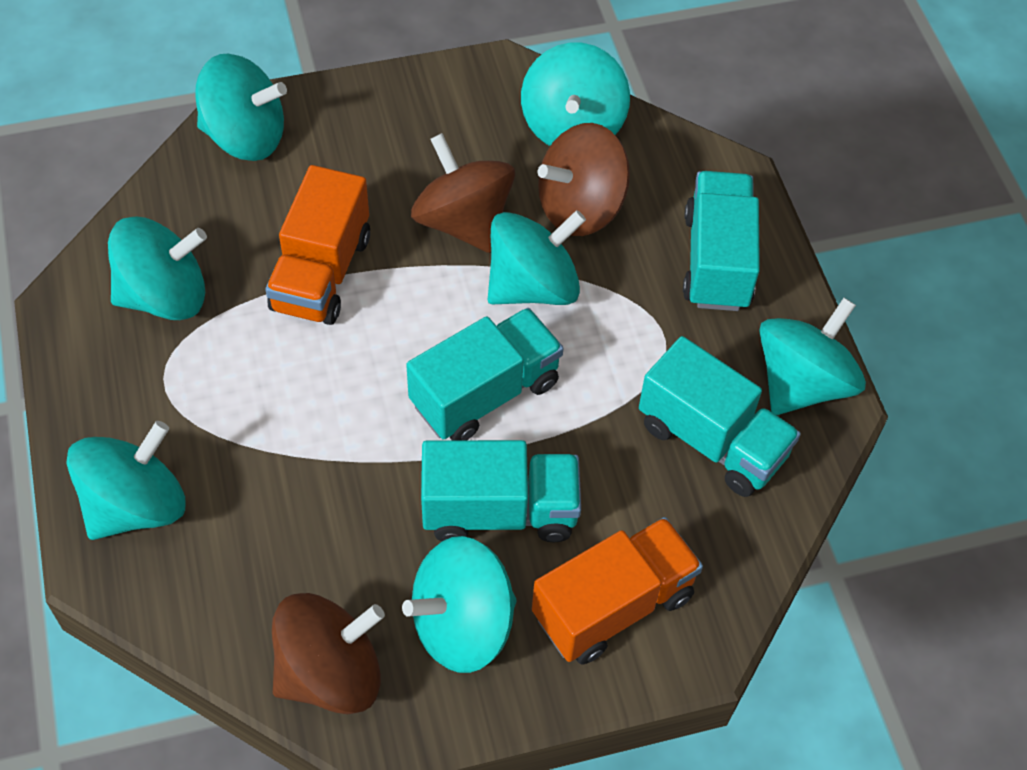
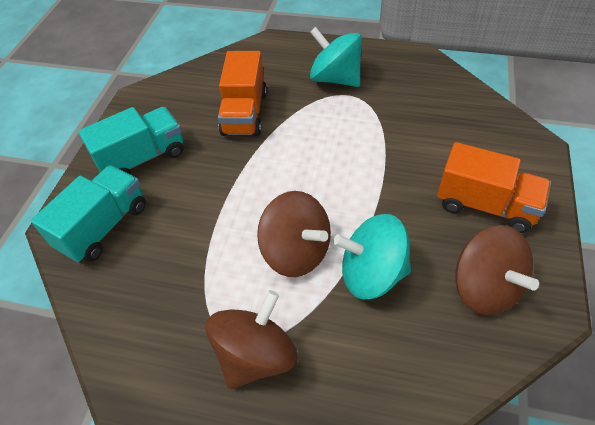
turquoise spinning top: 7 -> 2
turquoise truck: 4 -> 2

